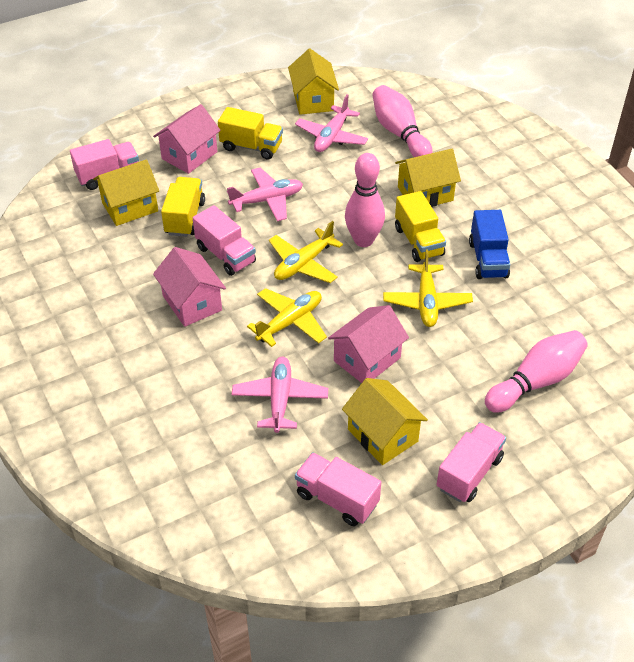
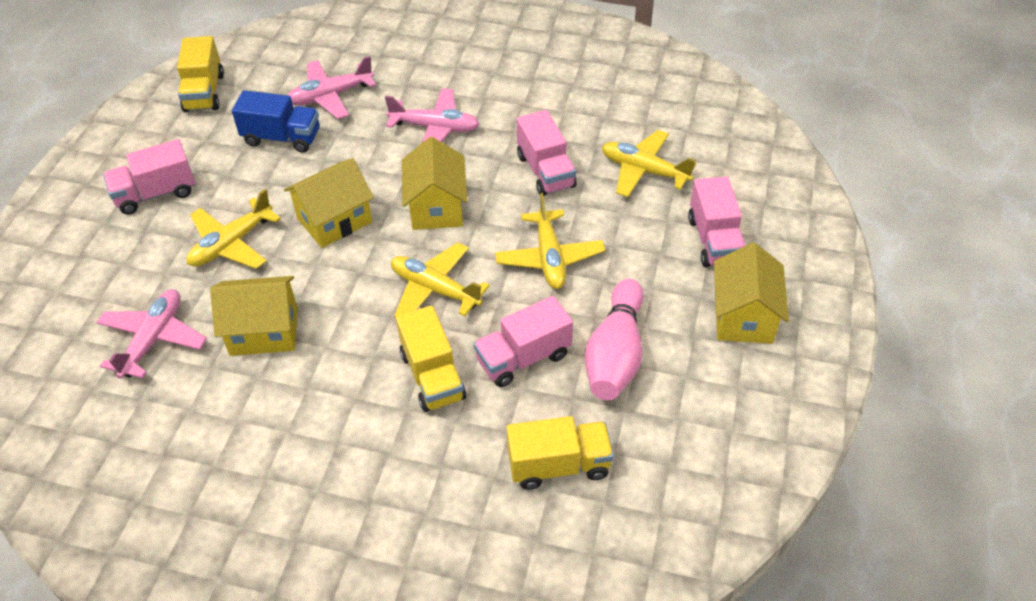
pink bowling pin: 3 -> 1
pink house: 3 -> 0
yellow plane: 3 -> 4

